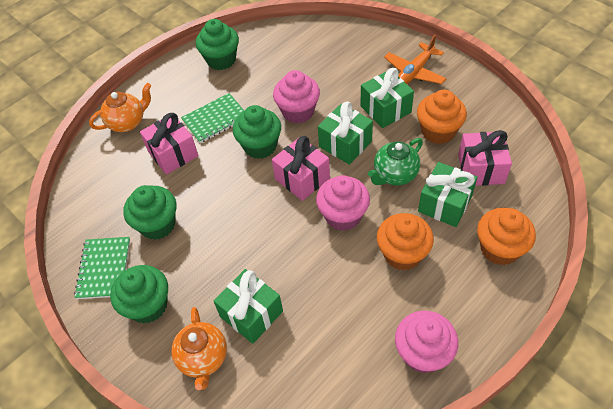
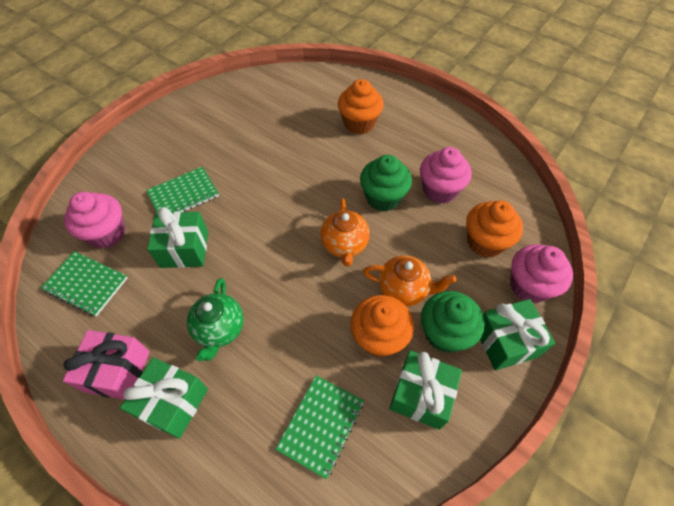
green cupcake: 4 -> 2
green notebook: 2 -> 3
orange plane: 1 -> 0
pink gift: 3 -> 1

